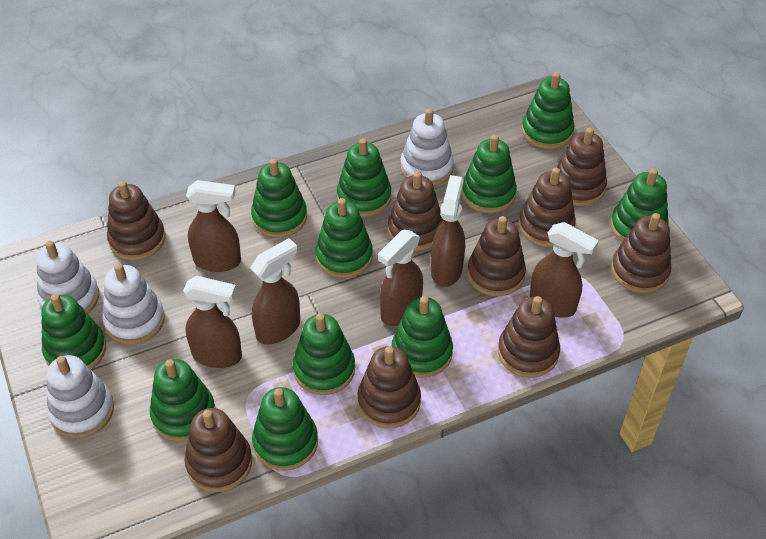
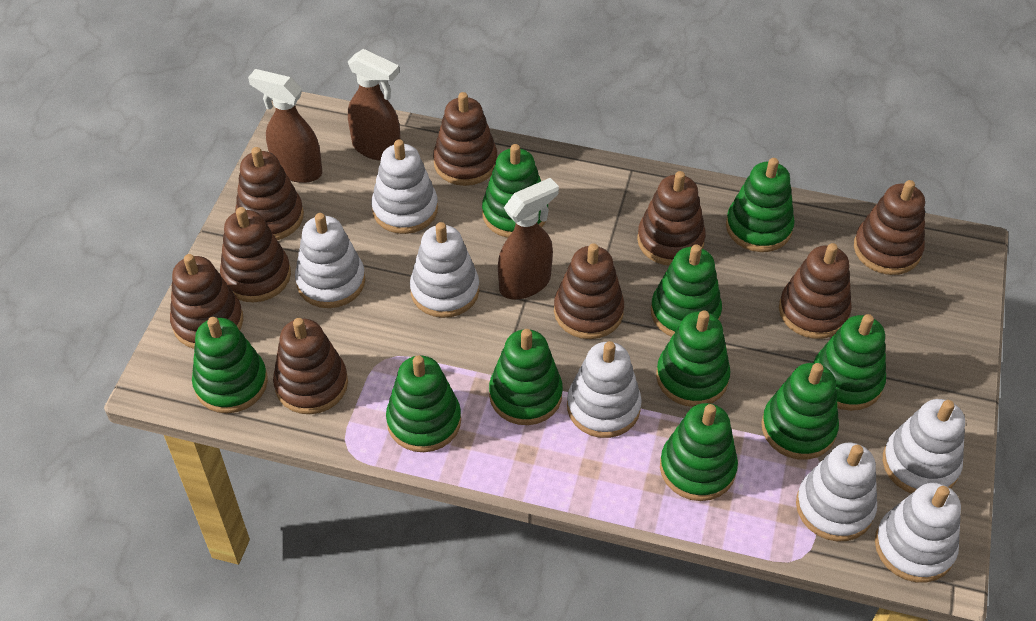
brown spray bottle: 6 -> 3
green stacking toy: 11 -> 10
white stacking toy: 4 -> 7

